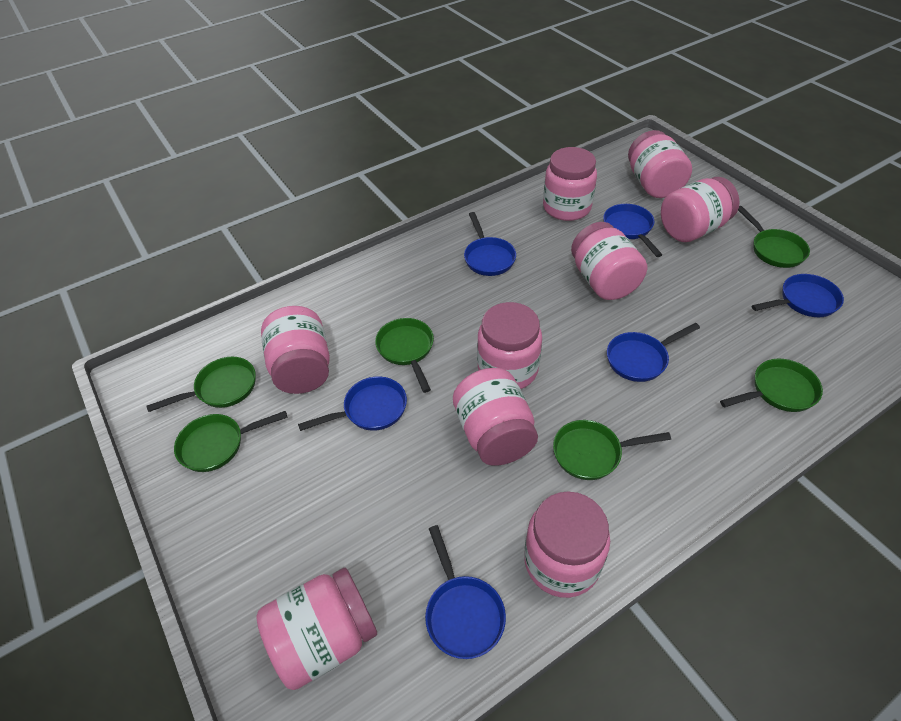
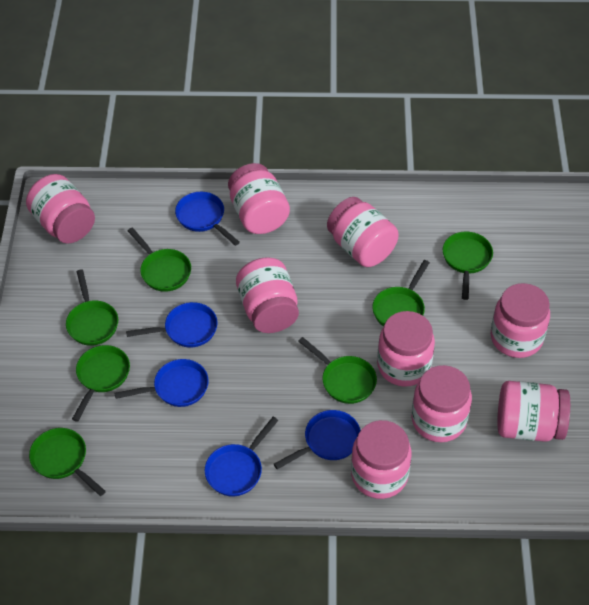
blue pan: 6 -> 5
green pan: 6 -> 7

